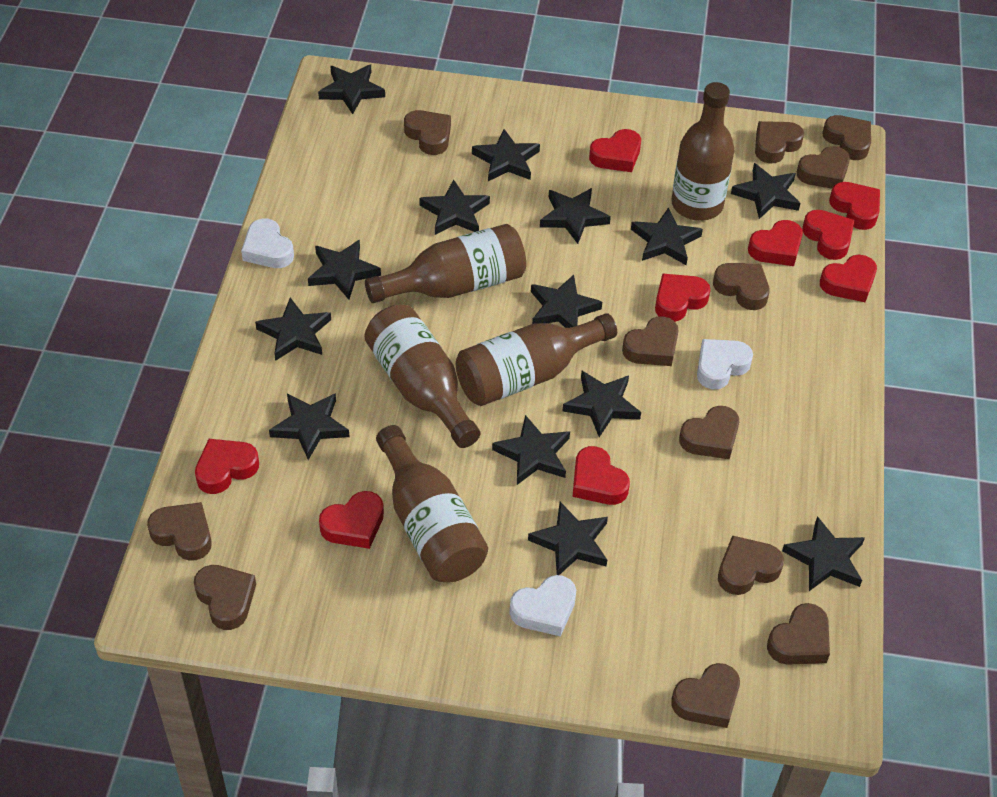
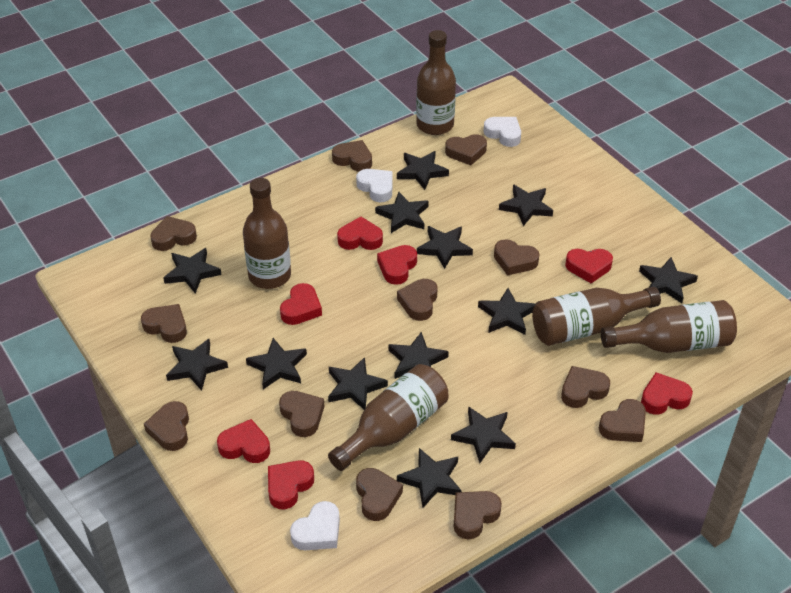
black star: 14 -> 13
red heart: 9 -> 7

